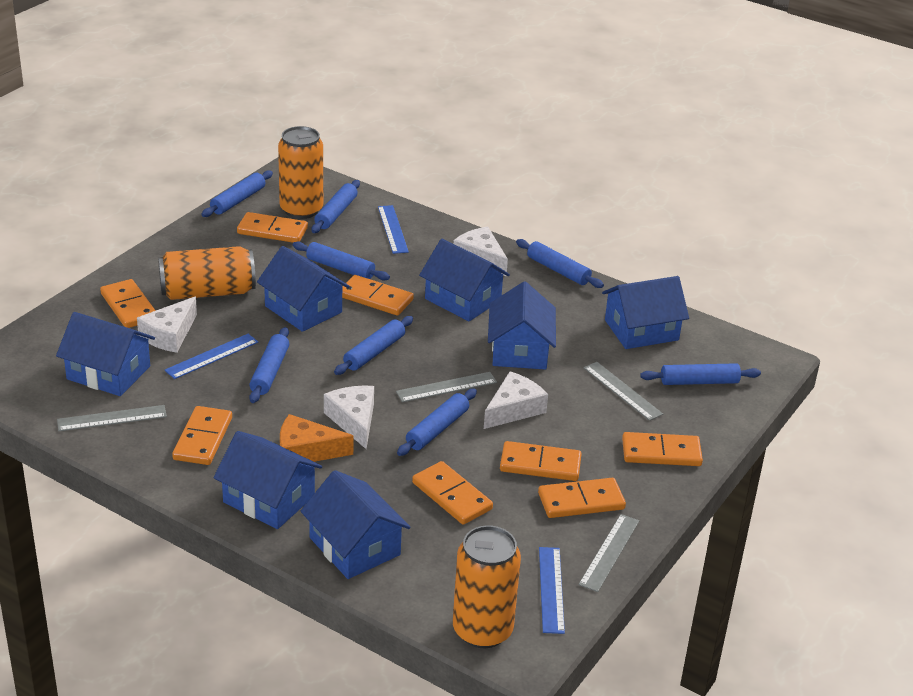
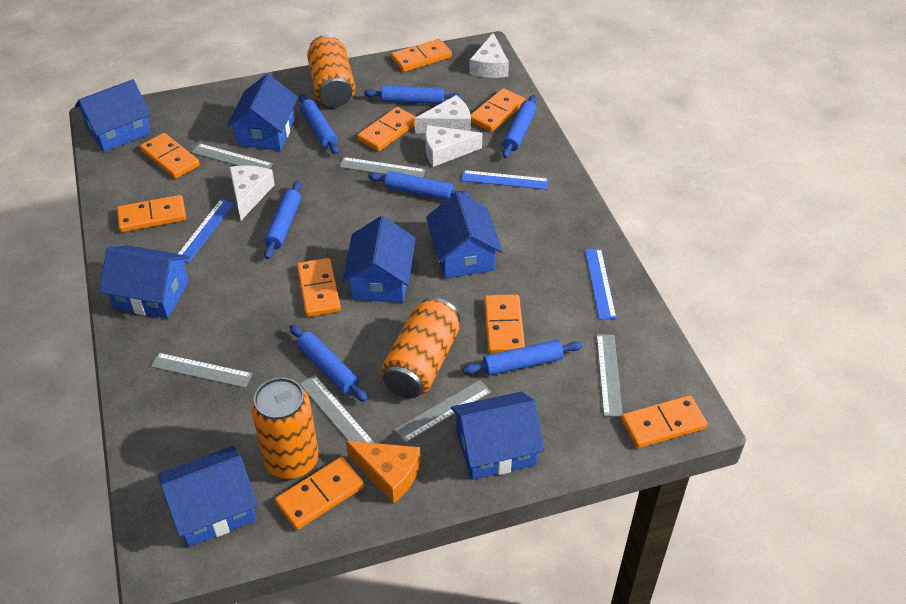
blue rolling pin: 8 -> 7
grey ruler: 4 -> 6
orange domino: 8 -> 9

